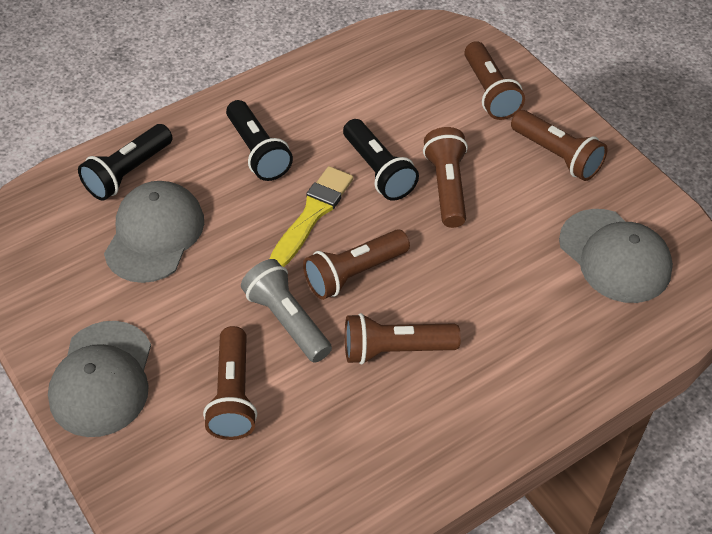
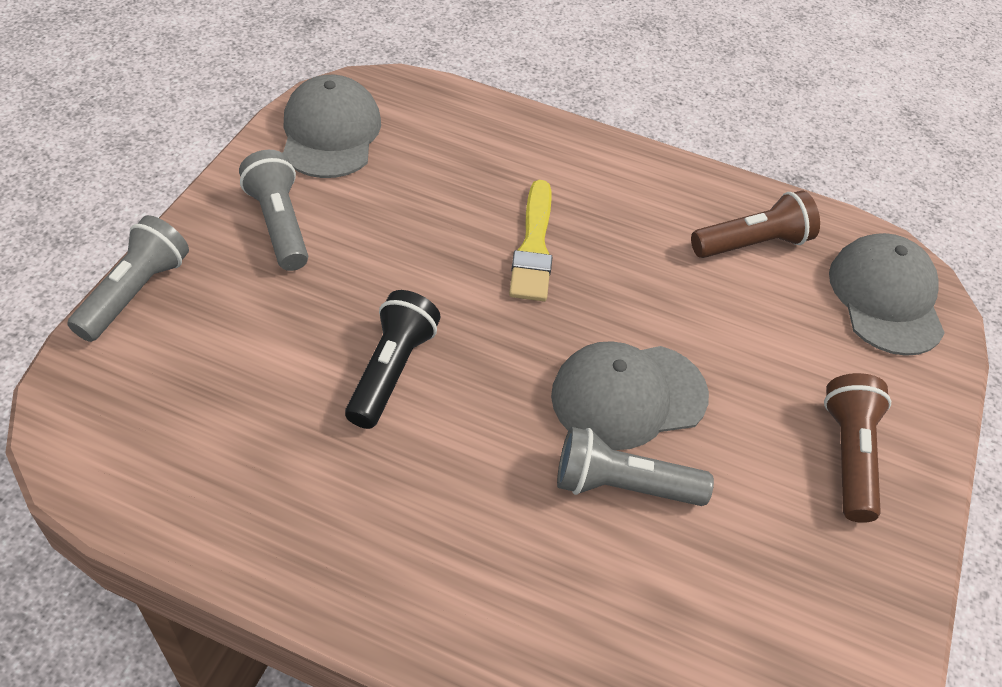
black flashlight: 3 -> 1
brown flashlight: 6 -> 2
grey flashlight: 1 -> 3

